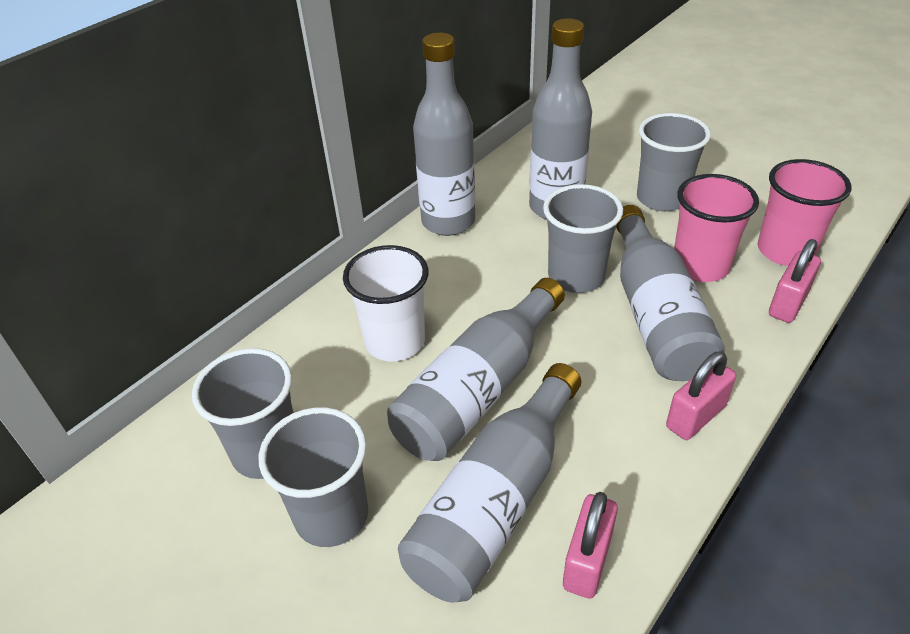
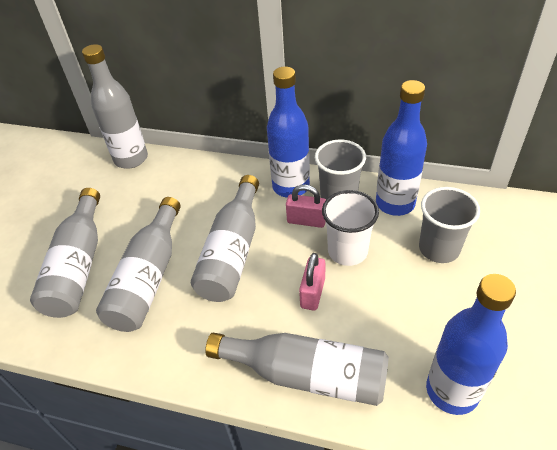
blue bottle: 0 -> 3
grey cup: 4 -> 2
pink cup: 2 -> 0
pink padlock: 3 -> 2

